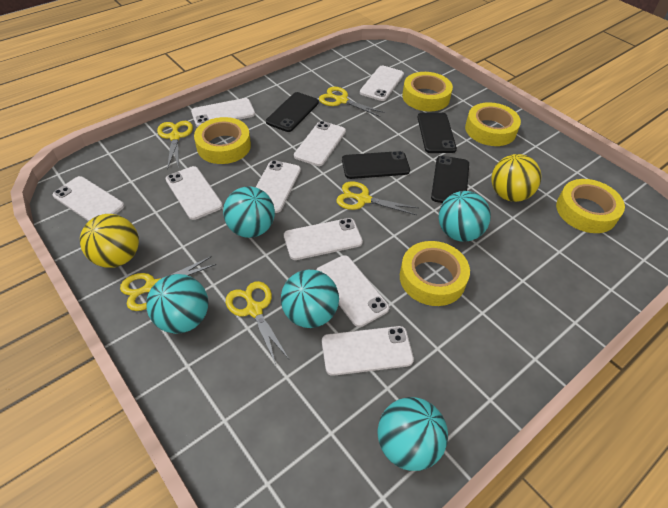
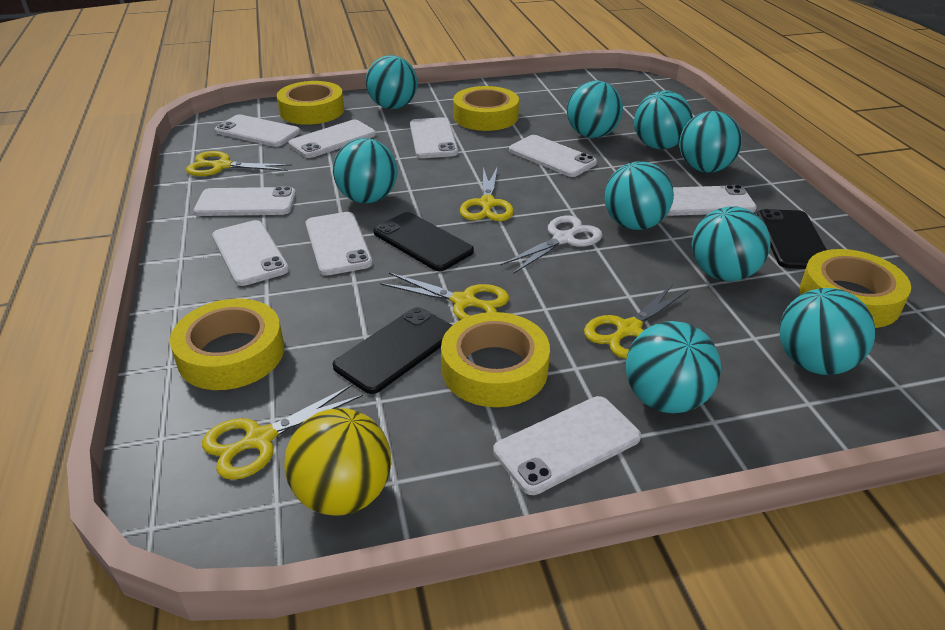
black phone: 4 -> 3
turquoise ball: 5 -> 9
white scissors: 0 -> 1
yellow ball: 2 -> 1

